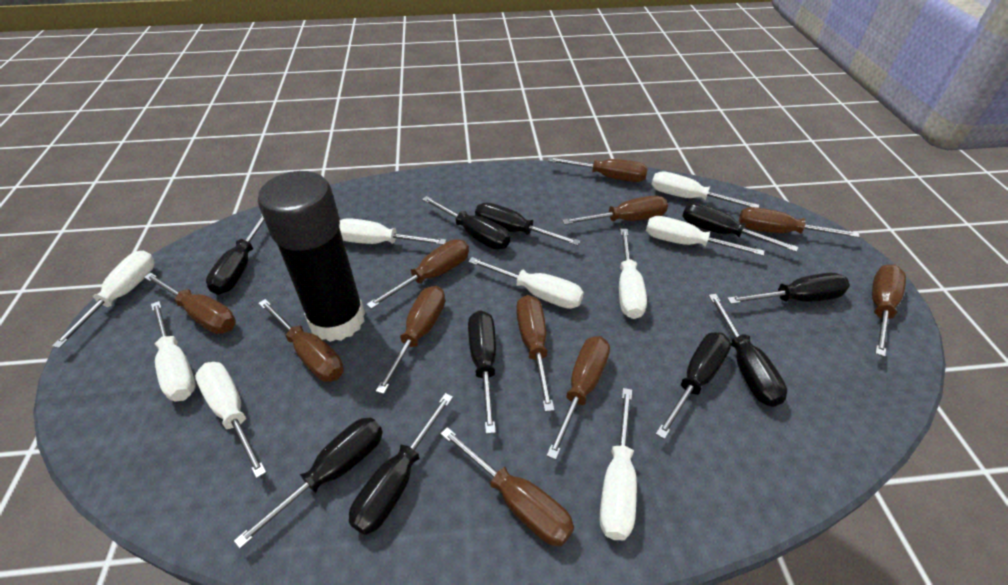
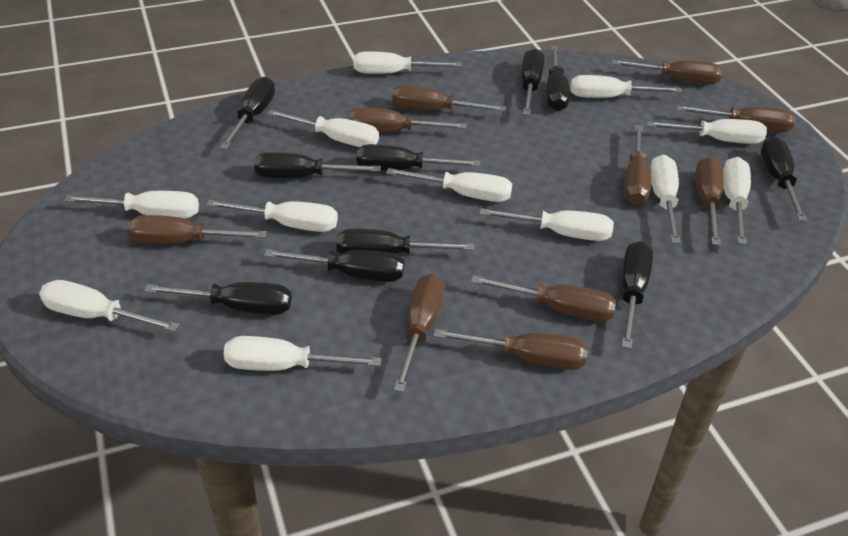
black glue stick: 1 -> 0
brown screwdriver: 11 -> 10
white screwdriver: 9 -> 12

